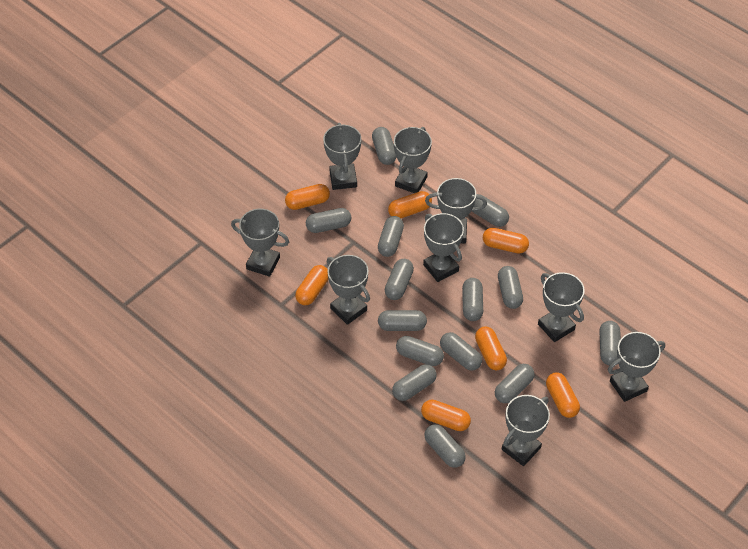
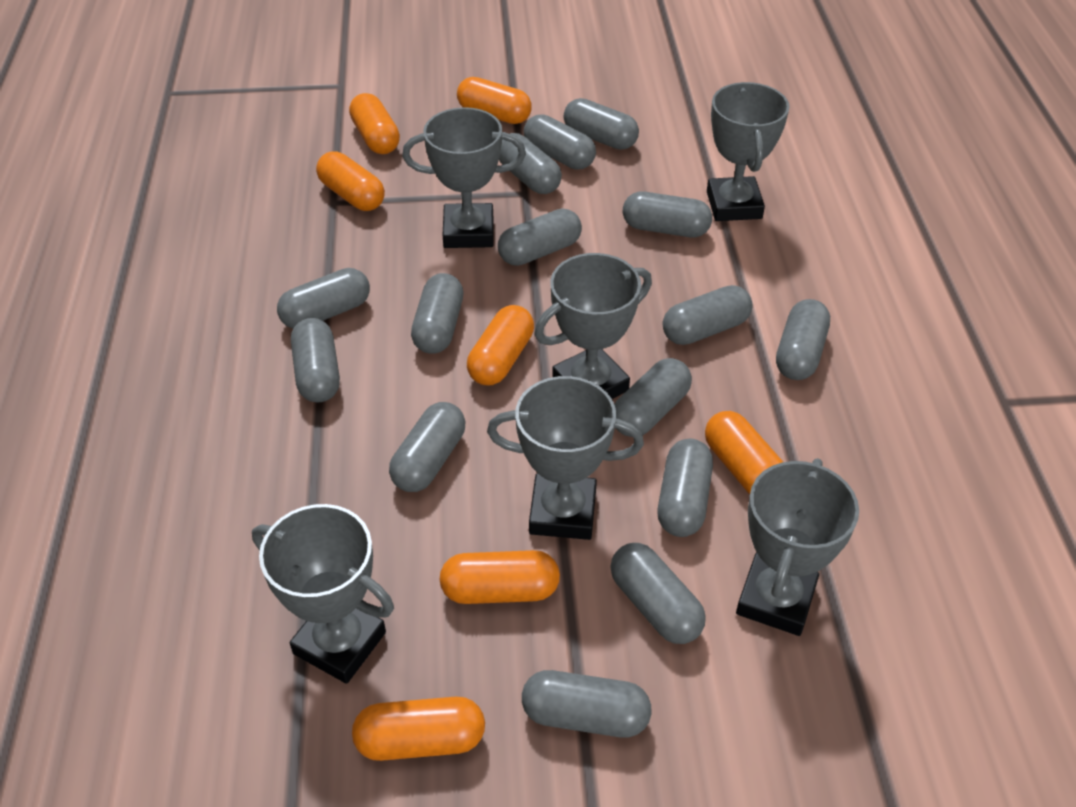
grey capsule: 14 -> 15
grey trophy: 9 -> 6

